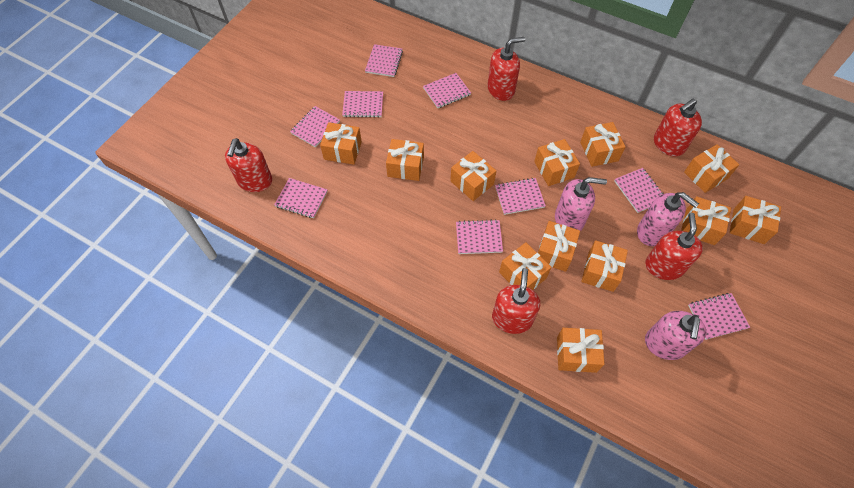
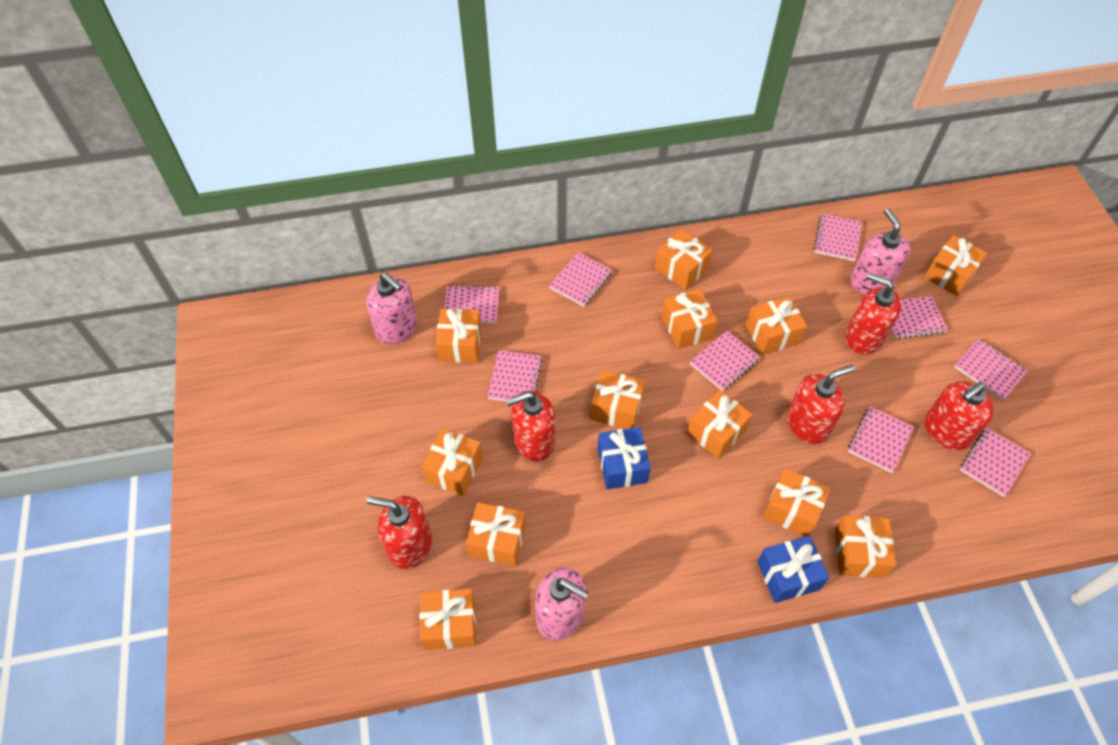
blue gift: 0 -> 2

